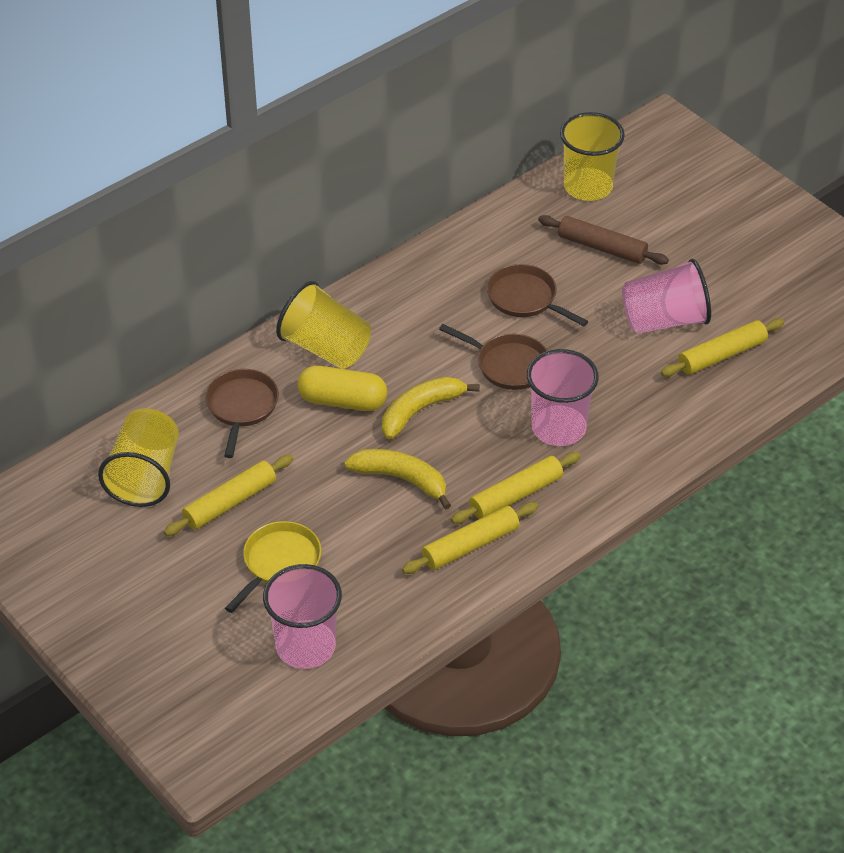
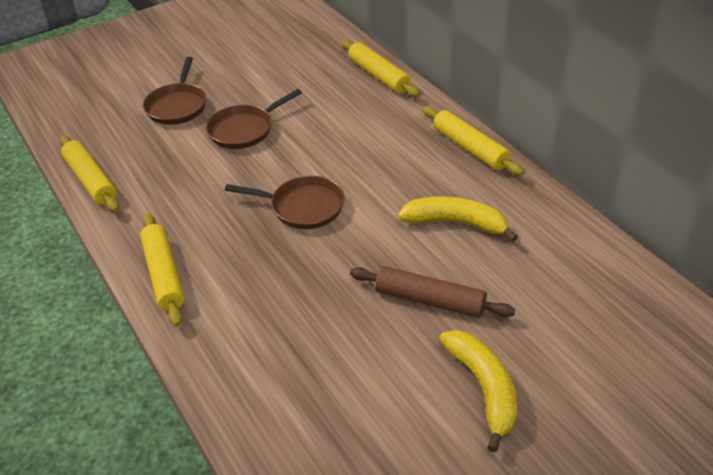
pink cup: 3 -> 0
yellow capsule: 1 -> 0
yellow cup: 3 -> 0
yellow pan: 1 -> 0

